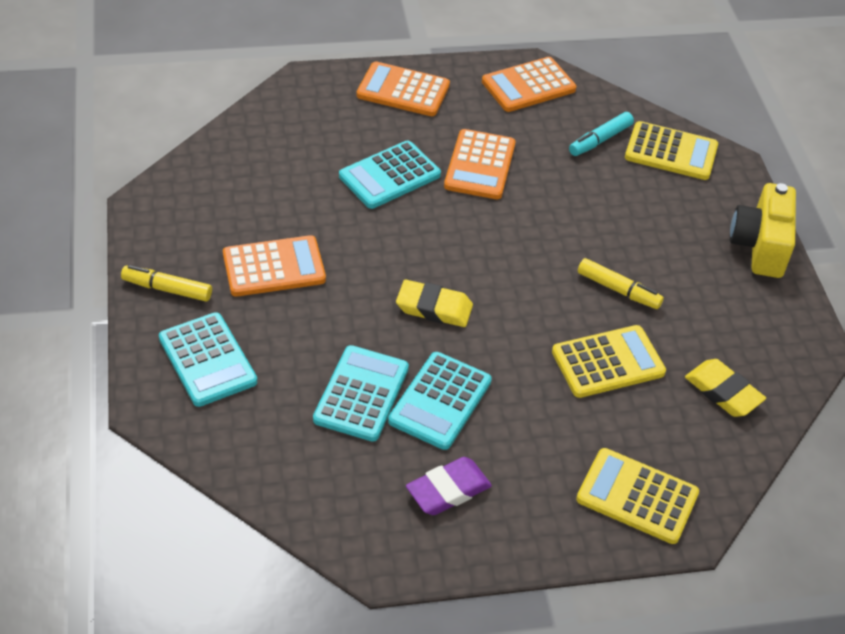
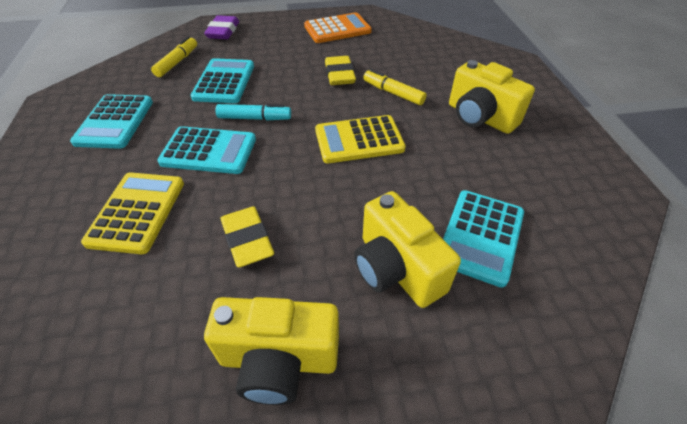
orange calculator: 4 -> 1
yellow calculator: 3 -> 2
yellow camera: 1 -> 3

